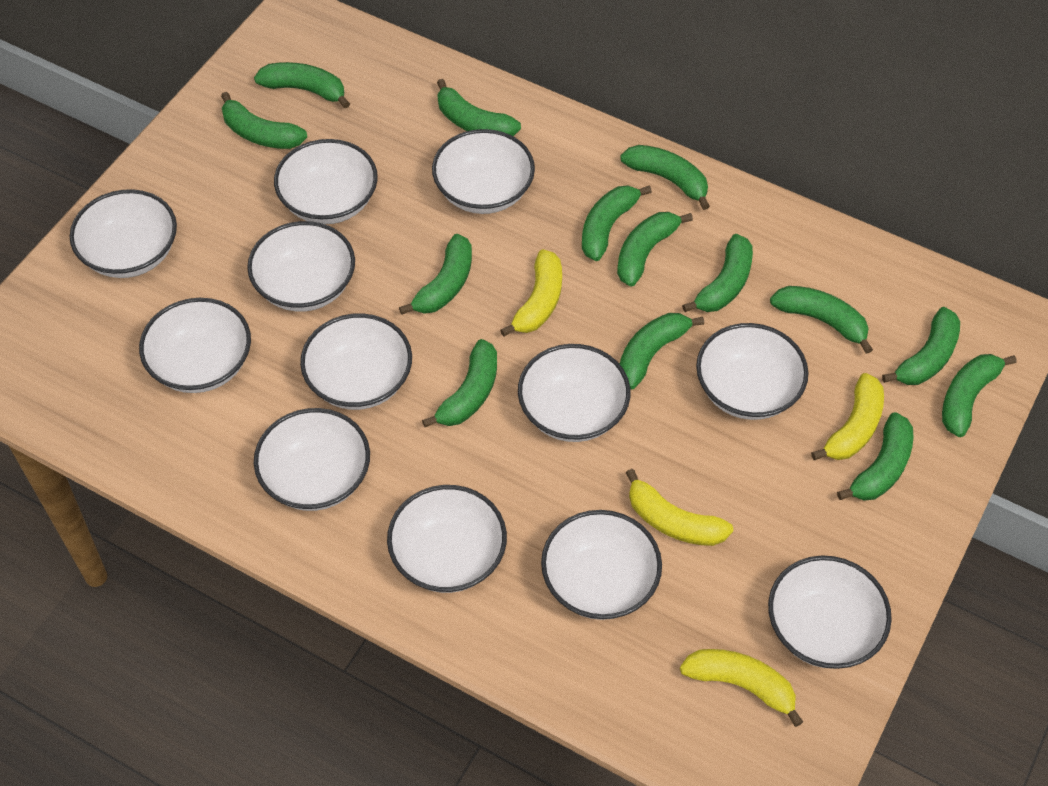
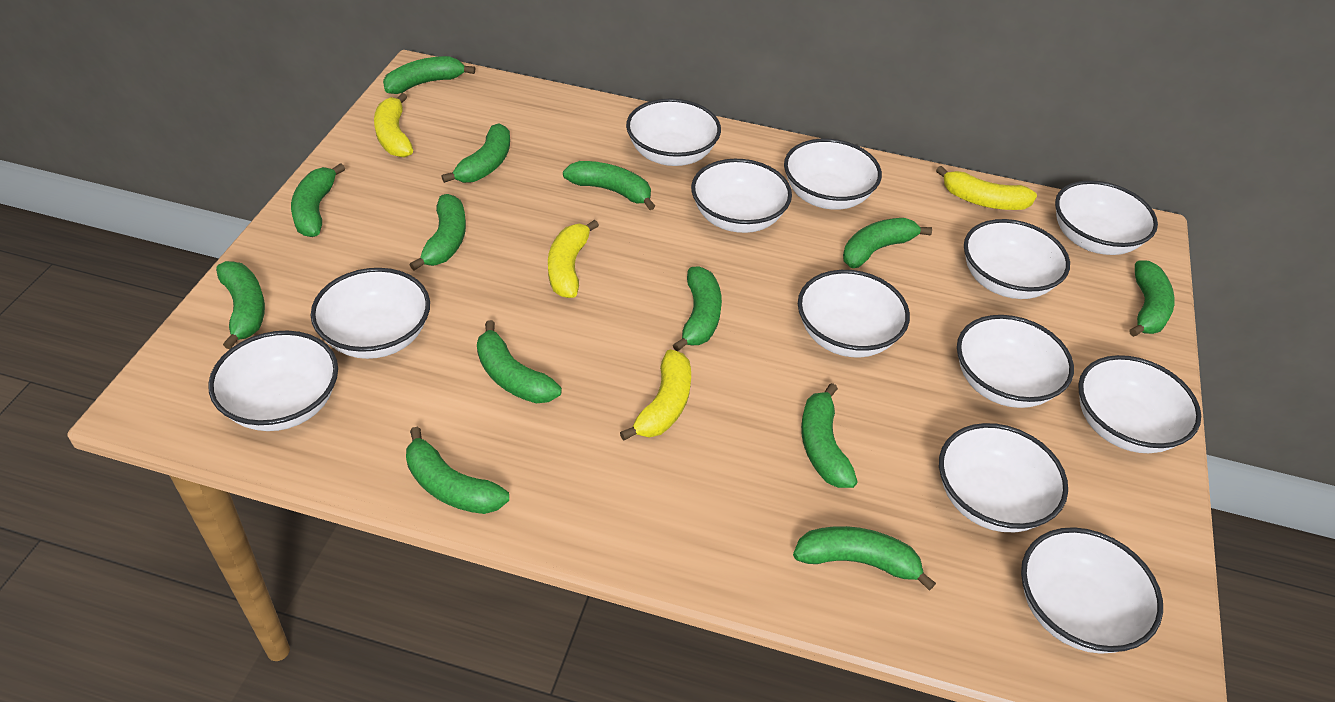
green banana: 14 -> 13

